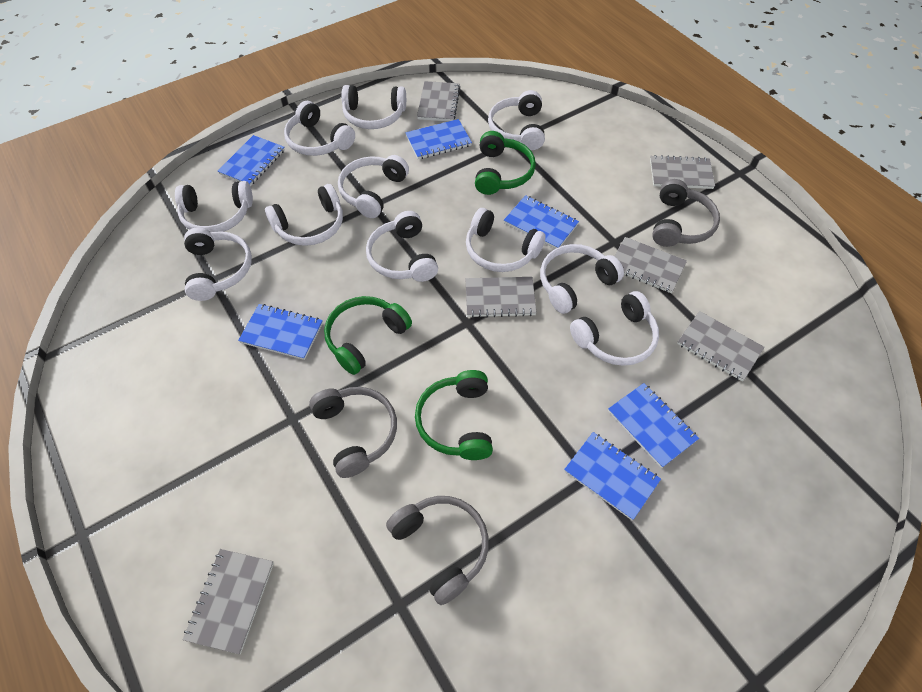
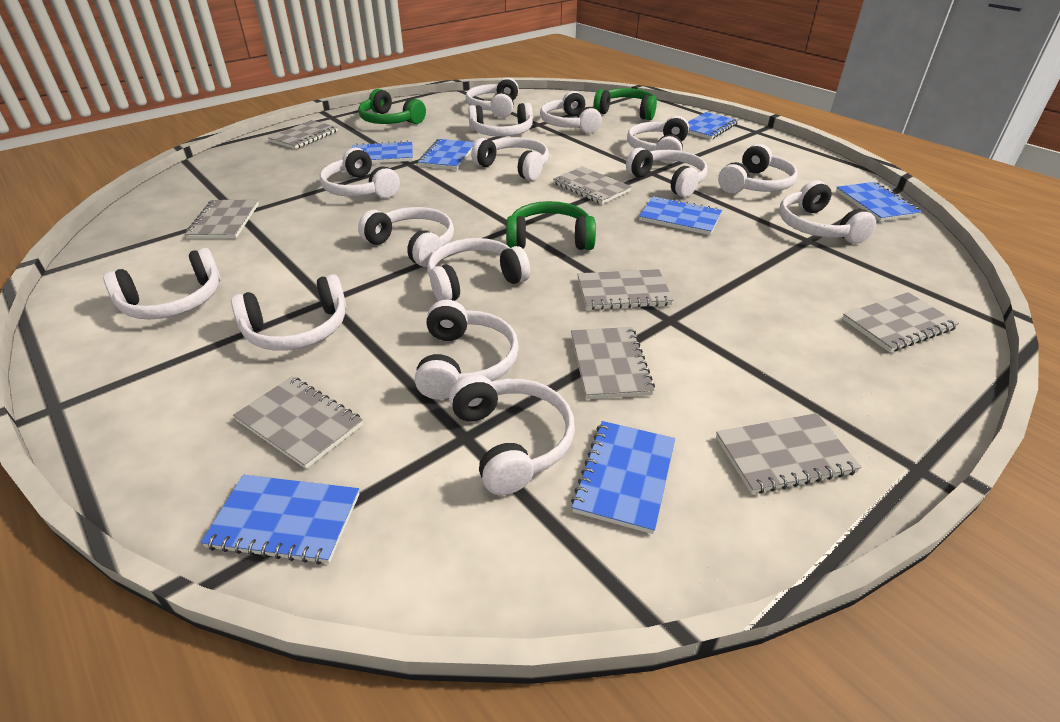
blue notebook: 6 -> 7
grey headphones: 3 -> 0
grey notebook: 6 -> 8
white headphones: 11 -> 15

